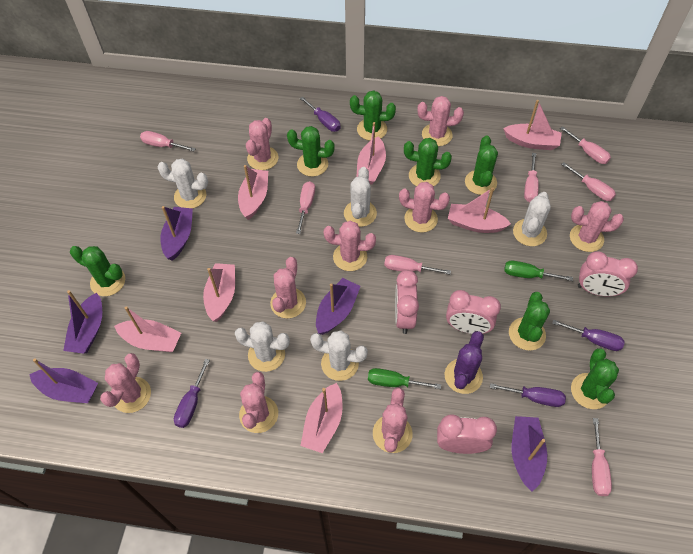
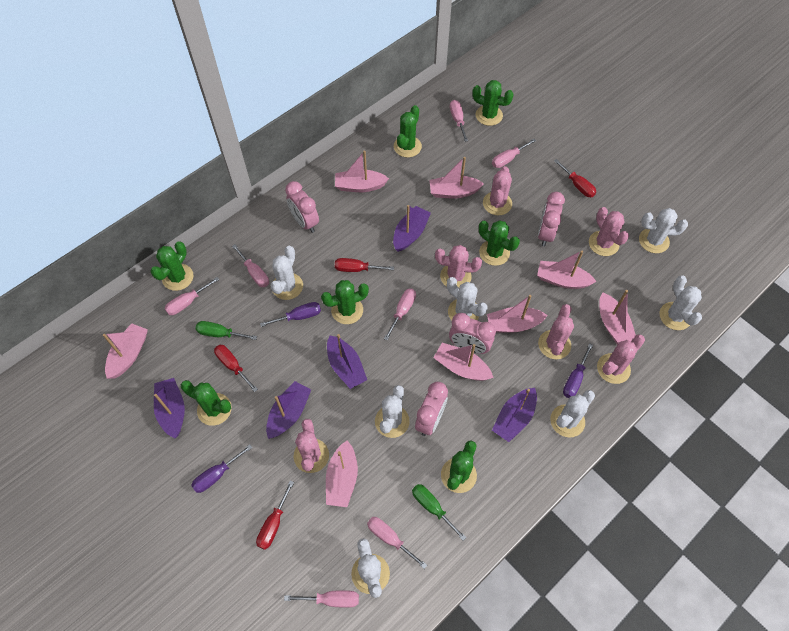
pink boat: 7 -> 8
pink cactus: 9 -> 6
purple cactus: 1 -> 0
purple screwdriver: 4 -> 3
red screwdriver: 0 -> 4
white cactus: 5 -> 7

